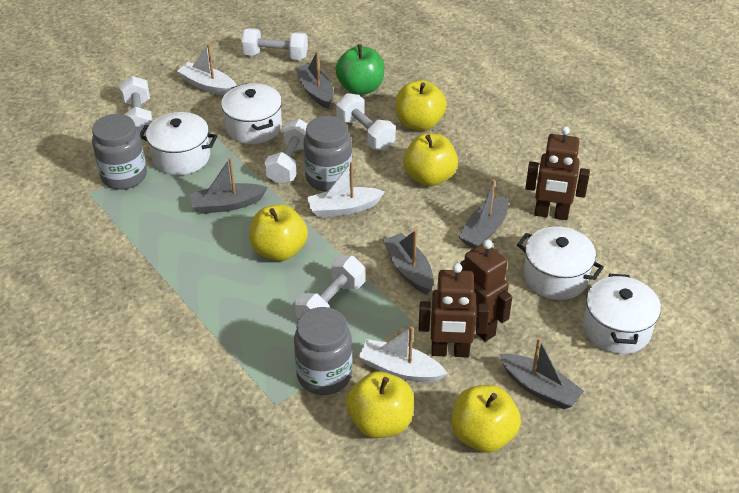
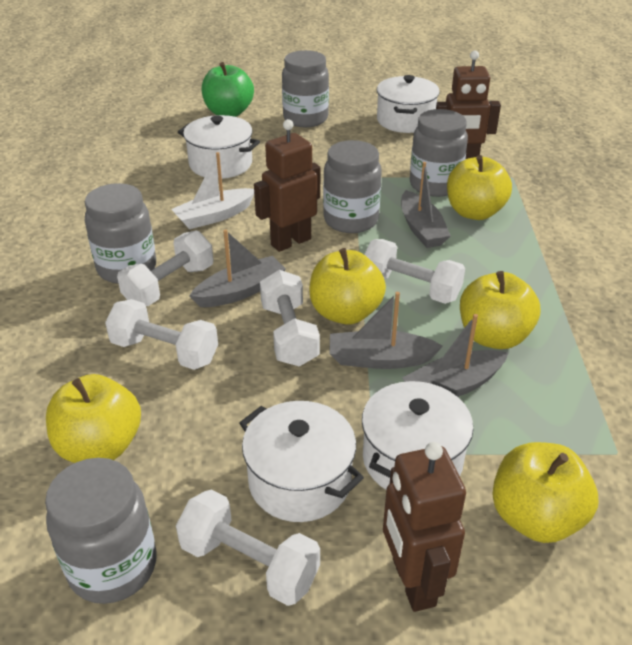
grey boat: 5 -> 4
grey jar: 3 -> 5
white boat: 3 -> 1

